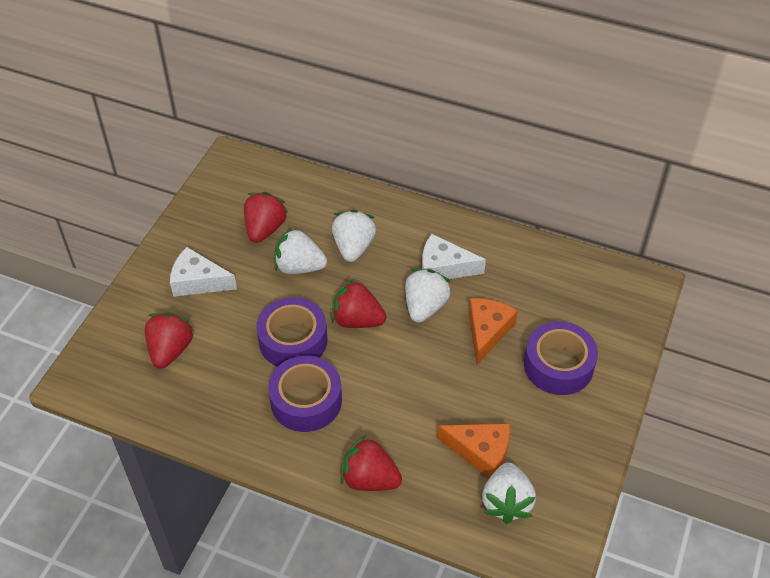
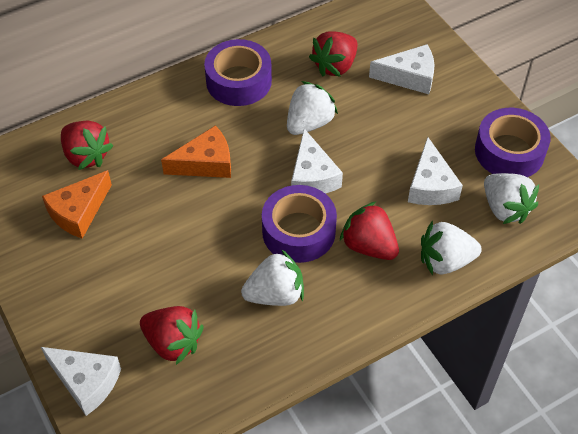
white cheese: 2 -> 4

